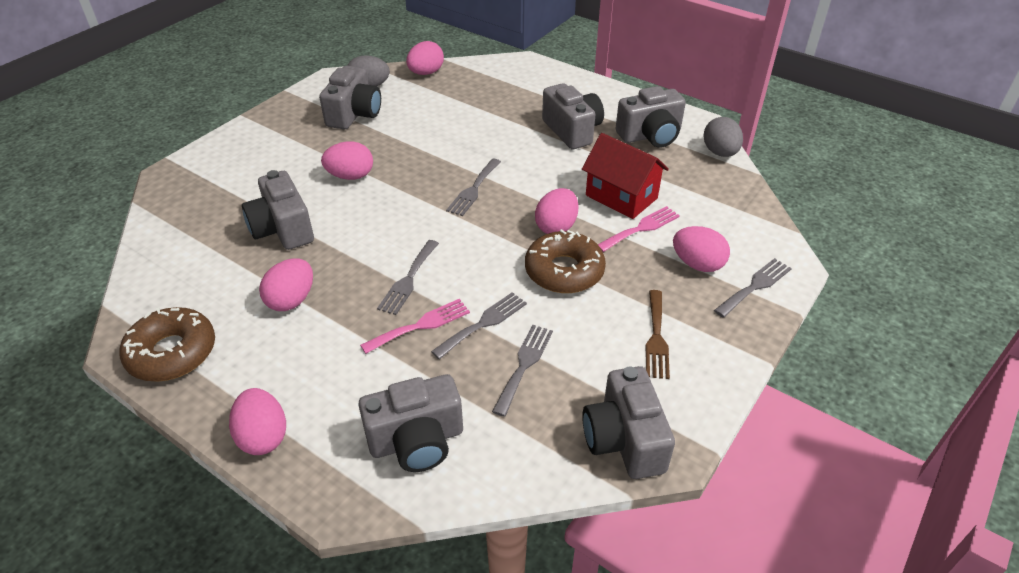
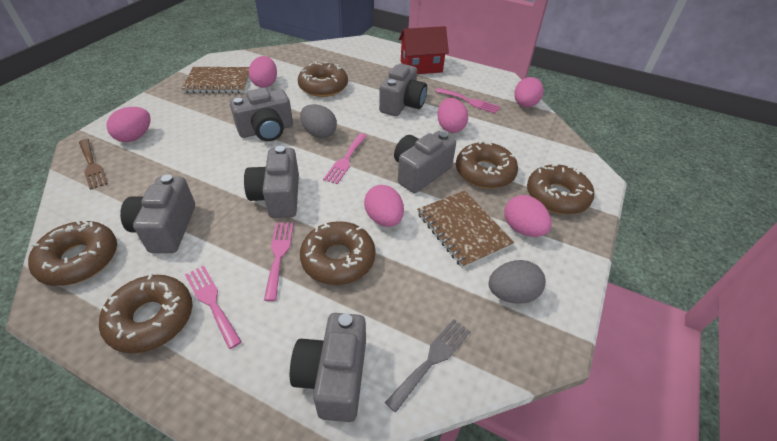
brown donut: 2 -> 6
brown notebook: 0 -> 2
grey fork: 5 -> 1
pink fork: 2 -> 4

